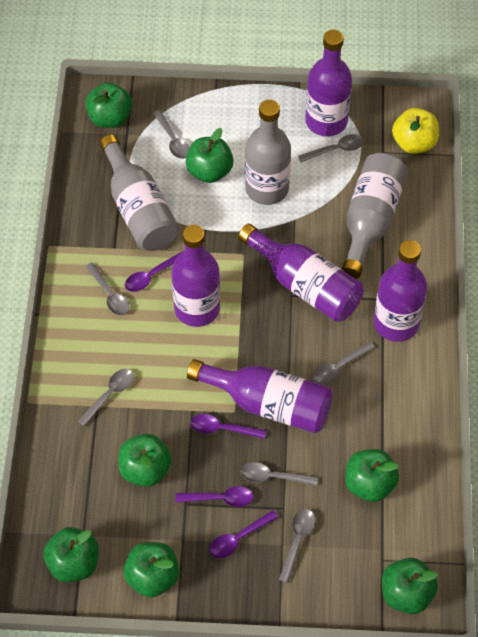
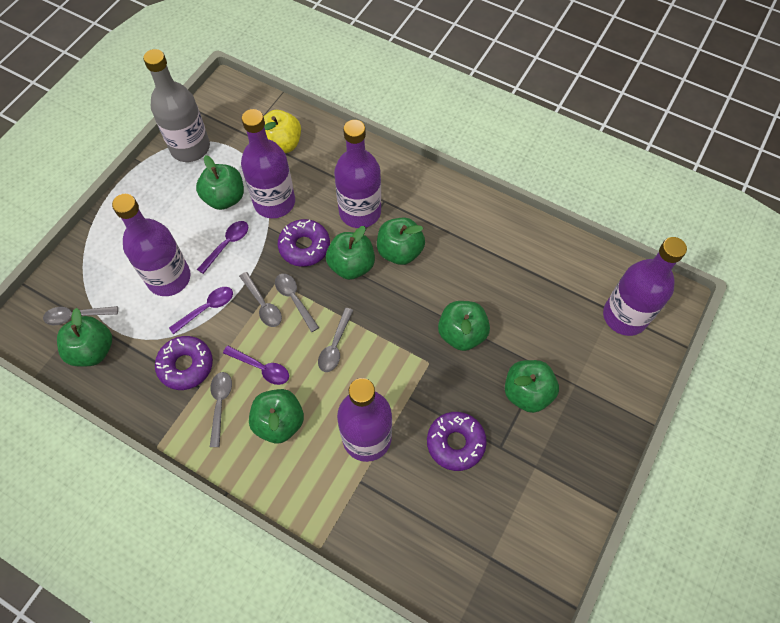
grey bottle: 3 -> 1
grey spoon: 7 -> 5
purple donut: 0 -> 3
purple spoon: 4 -> 3

